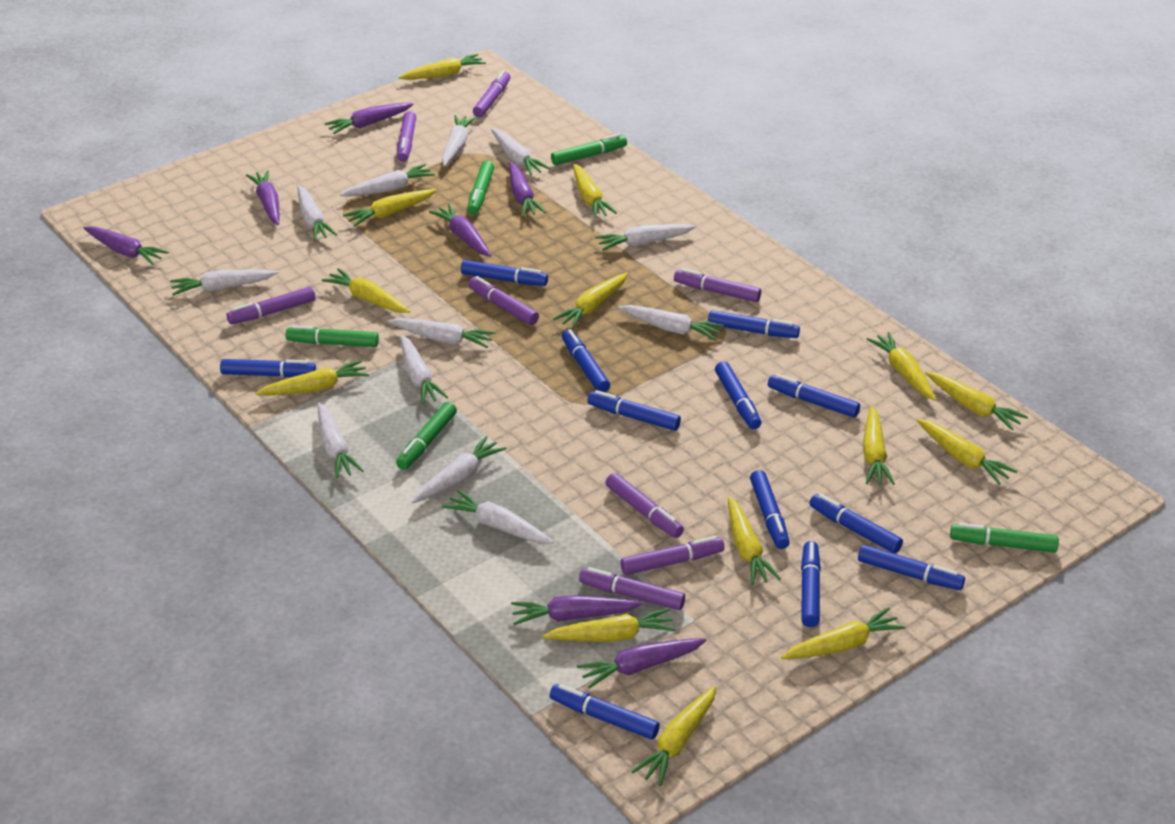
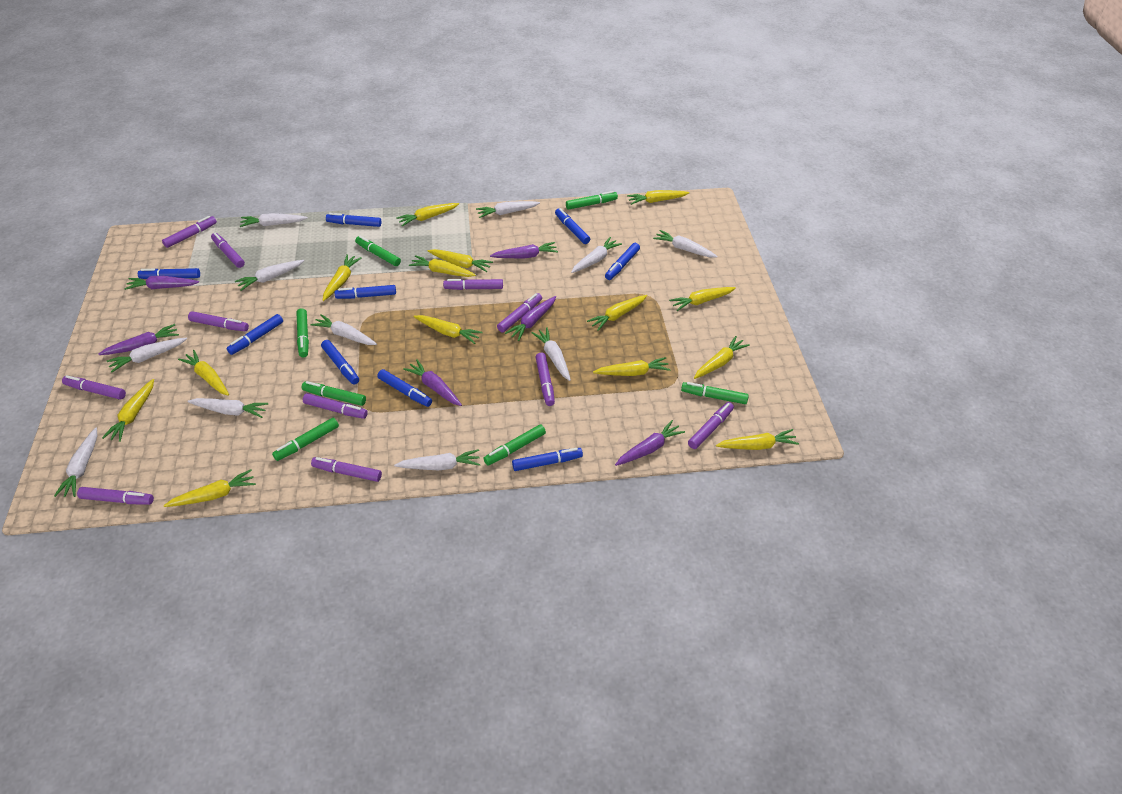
blue marker: 12 -> 9
green marker: 5 -> 7
purple carrot: 7 -> 6
purple marker: 8 -> 11
white carrot: 12 -> 11

